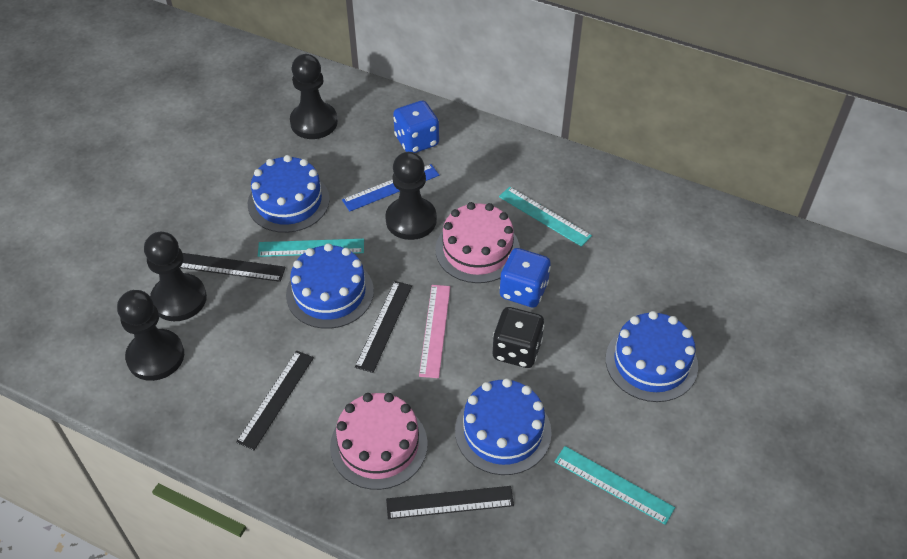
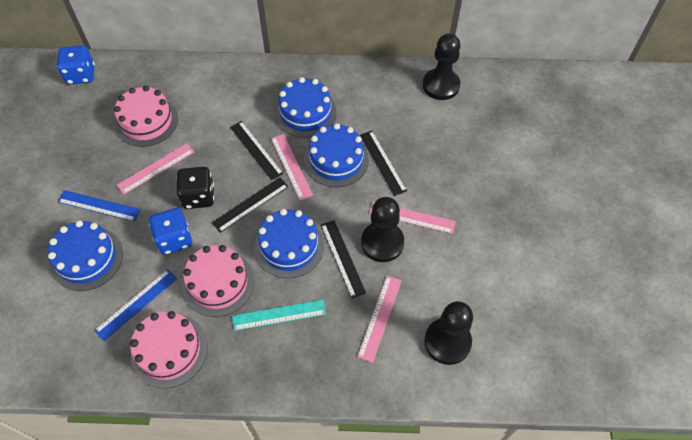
black pawn: 4 -> 3
blue ruler: 1 -> 2
pink cake: 2 -> 3
pink ruler: 1 -> 4
turquoise ruler: 3 -> 1

